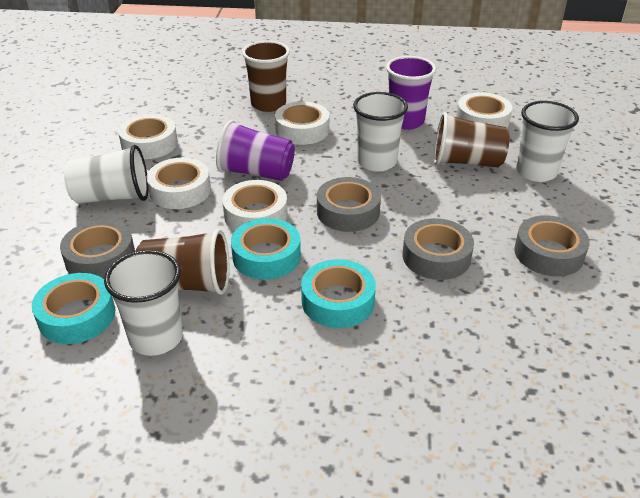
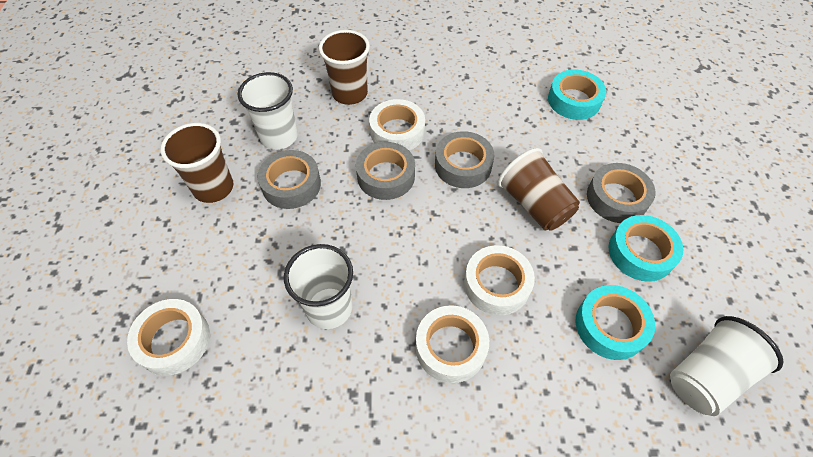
purple cup: 2 -> 0
white cup: 4 -> 3
white tape: 5 -> 4

